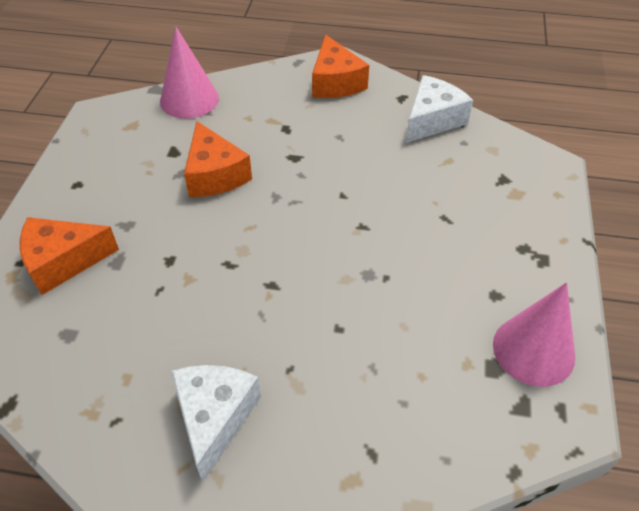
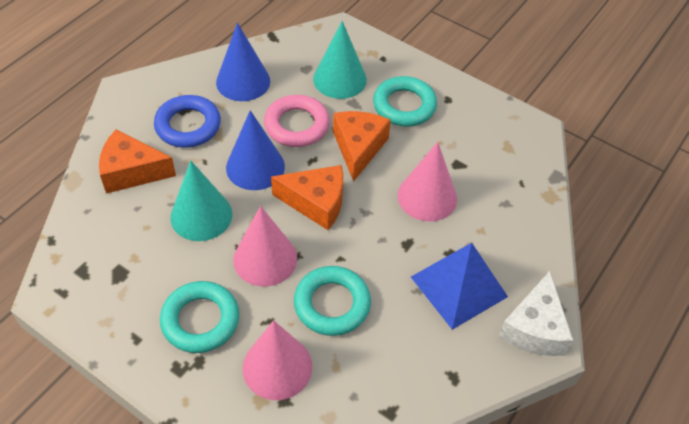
blue cone: 0 -> 2
blue pyramid: 0 -> 1
blue ring: 0 -> 1
pink cone: 2 -> 3
pink ring: 0 -> 1
turquoise cone: 0 -> 2
turquoise ring: 0 -> 3
white cheese: 2 -> 1

